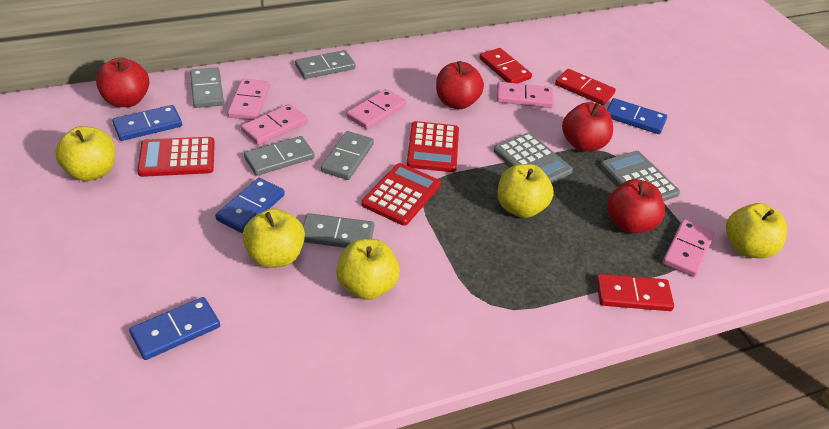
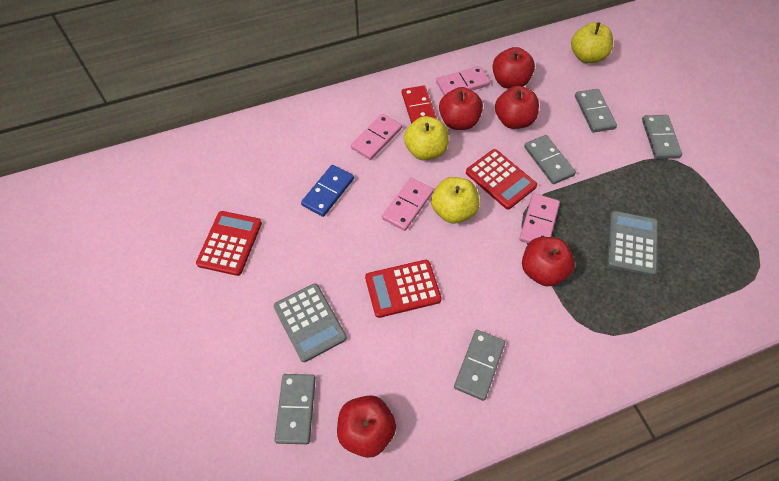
blue domino: 4 -> 1
pink domino: 5 -> 4
red apple: 4 -> 5
red domino: 3 -> 1
yellow apple: 5 -> 3

